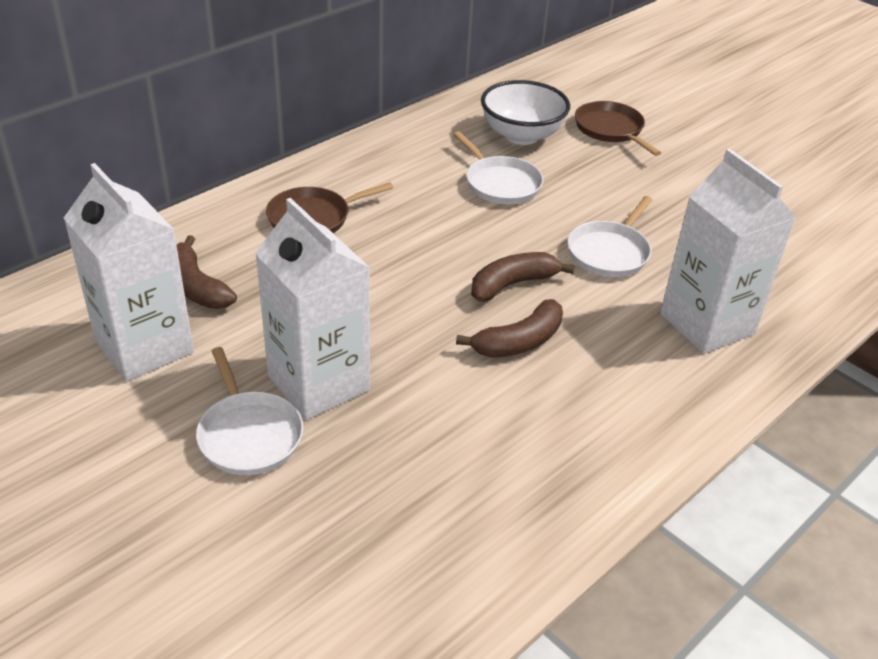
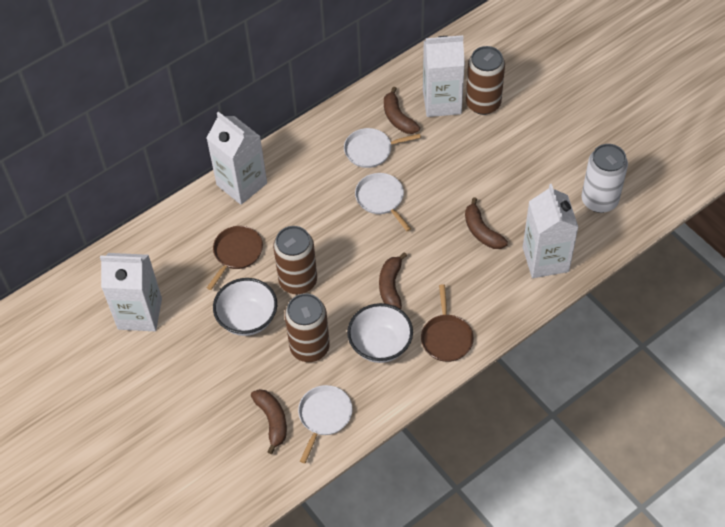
brown banana: 3 -> 4
brown can: 0 -> 3
white bowl: 1 -> 2
white can: 0 -> 1
white carton: 3 -> 4

